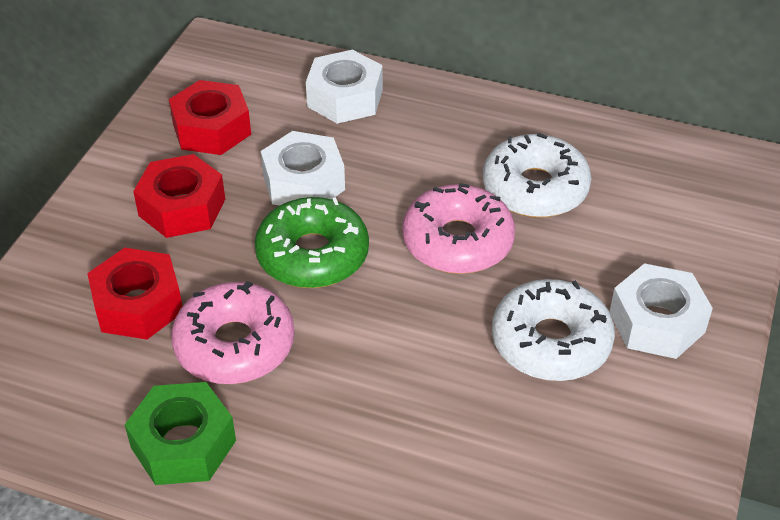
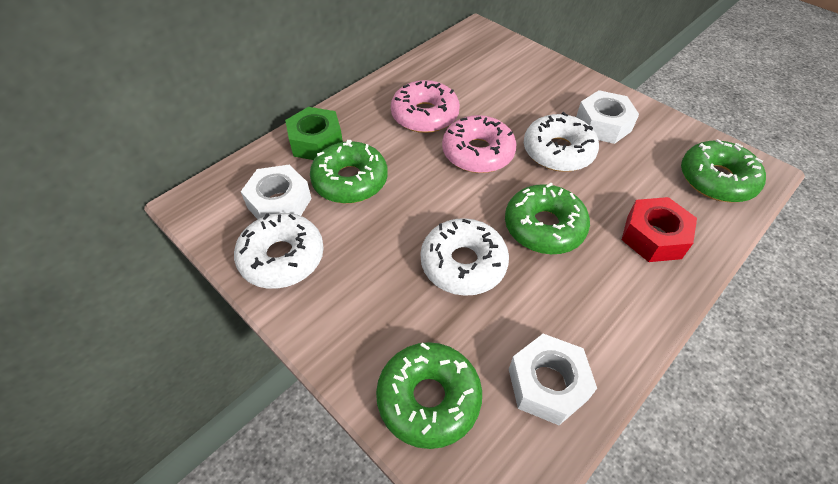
green donut: 1 -> 4
red nut: 3 -> 1
white donut: 2 -> 3

